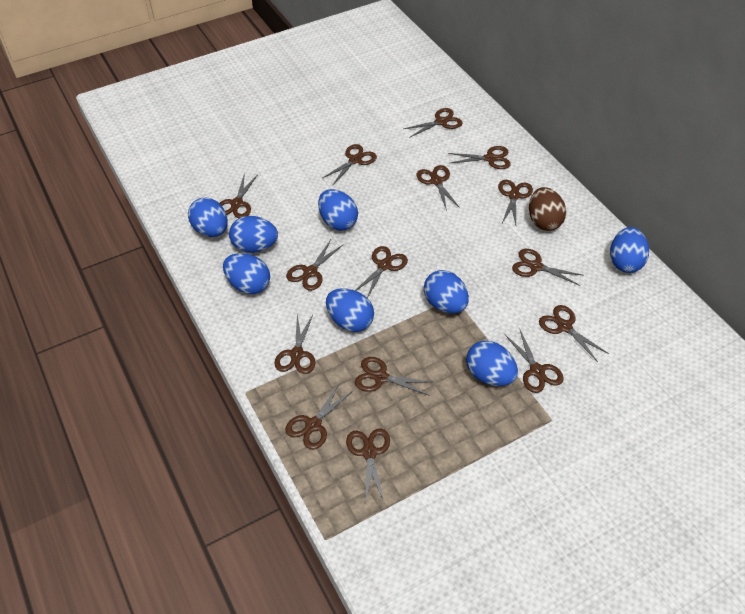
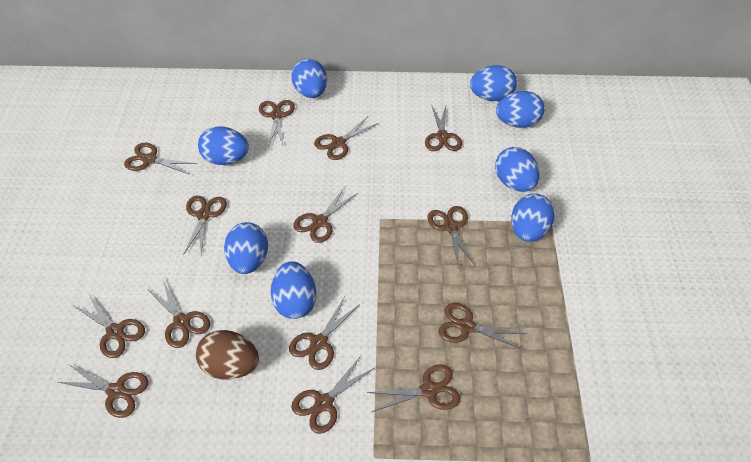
brown scissors: 15 -> 14

